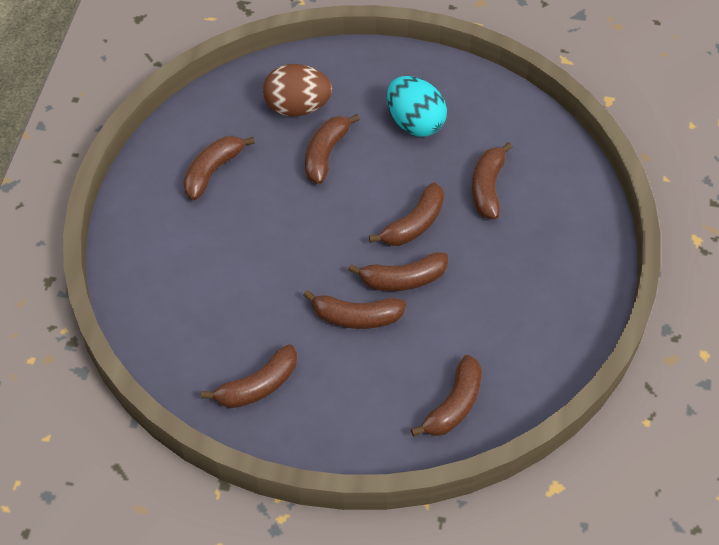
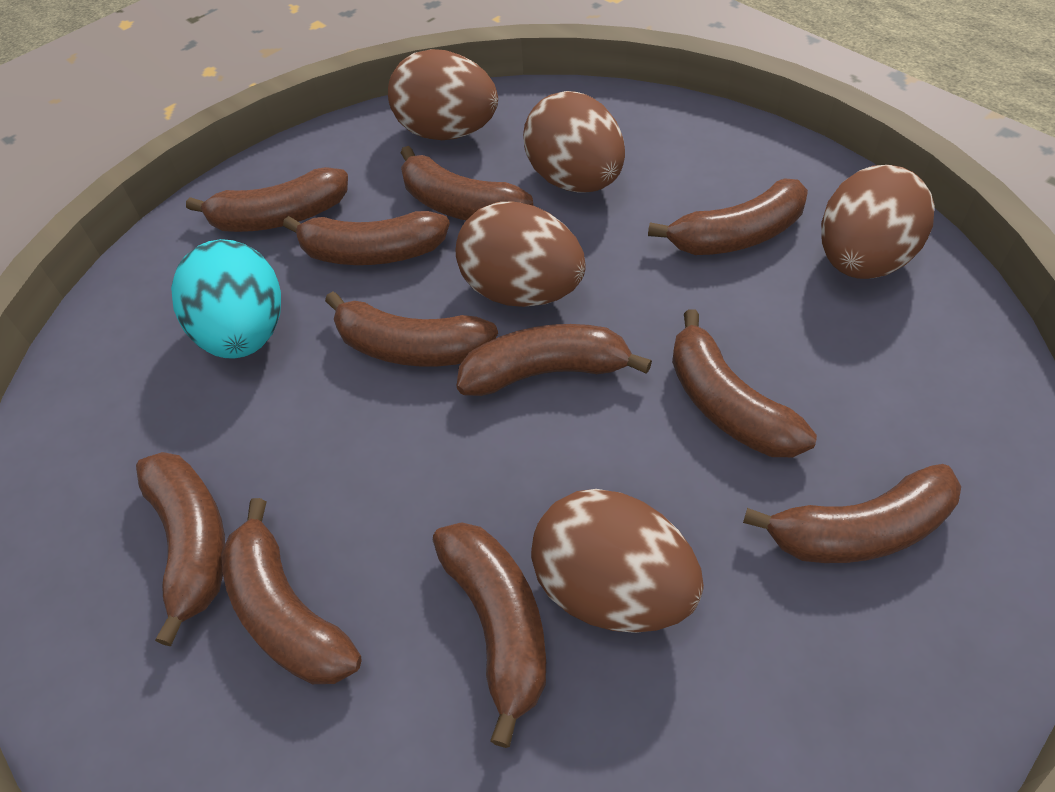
brown banana: 8 -> 11
brown egg: 1 -> 5

